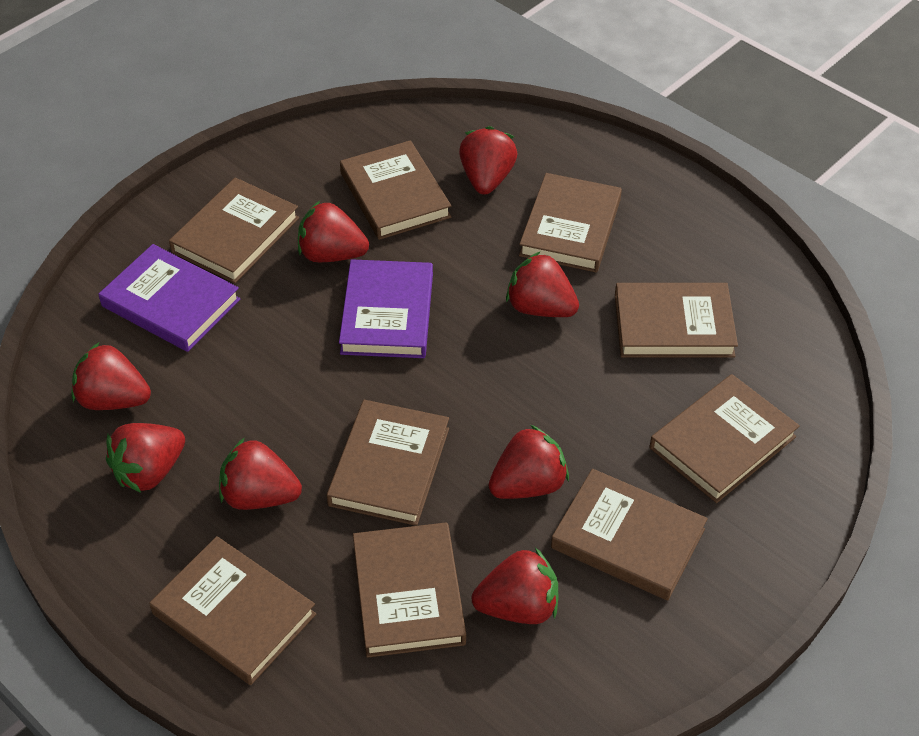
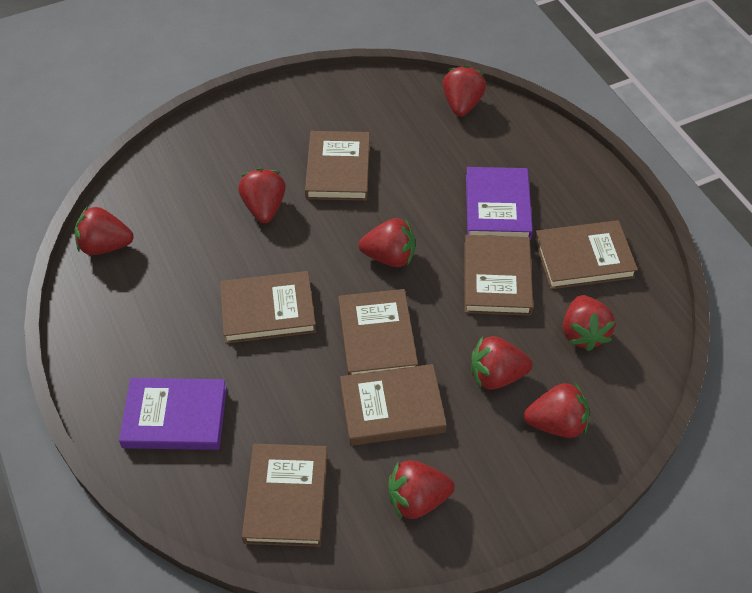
brown book: 9 -> 7

